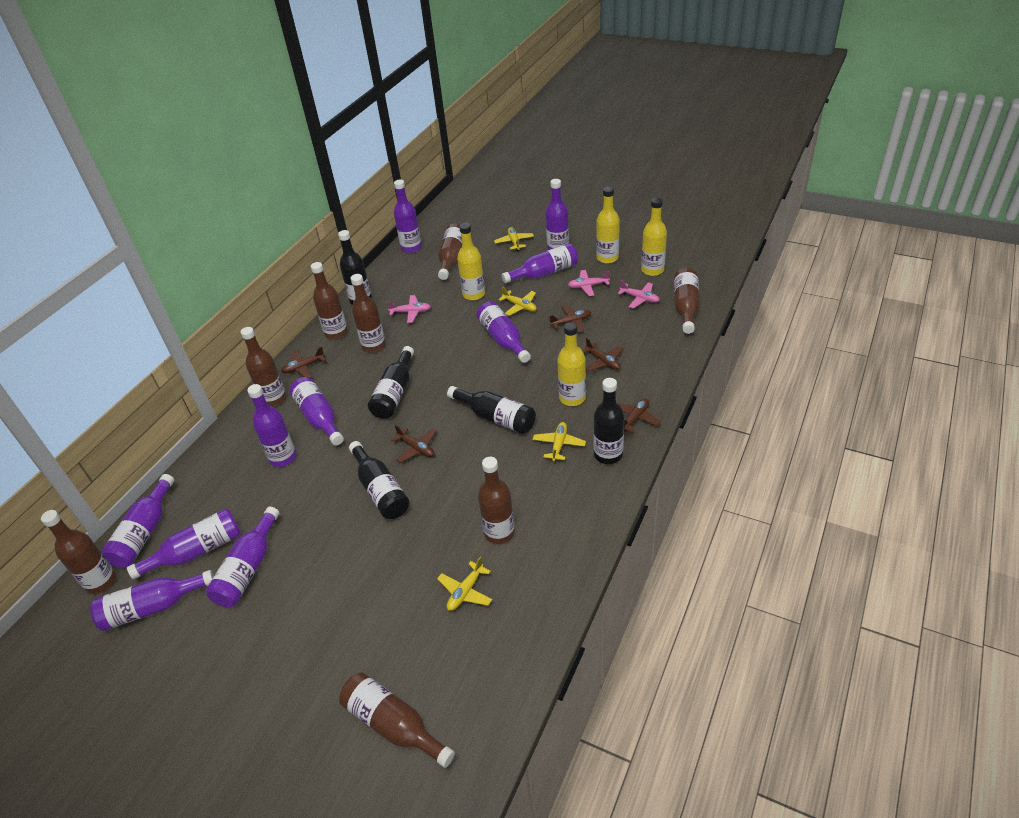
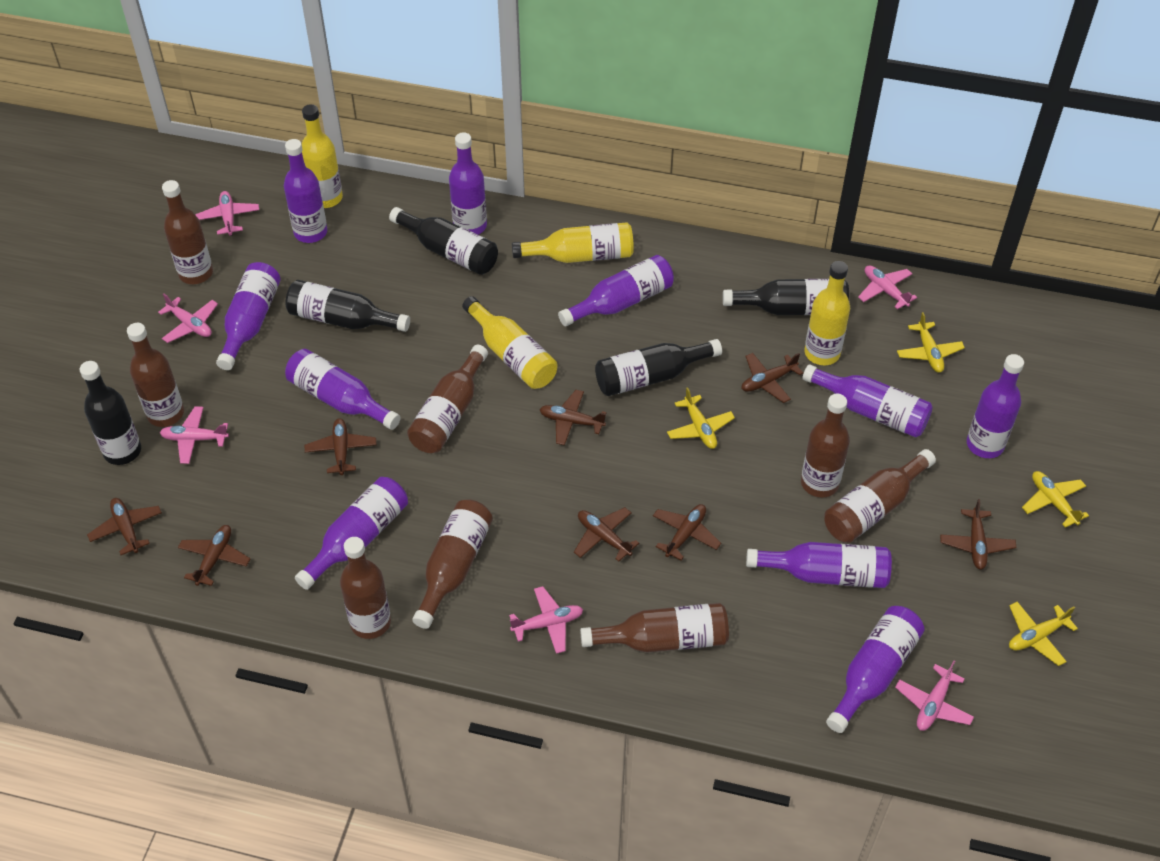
brown plane: 5 -> 8
pink plane: 3 -> 6

